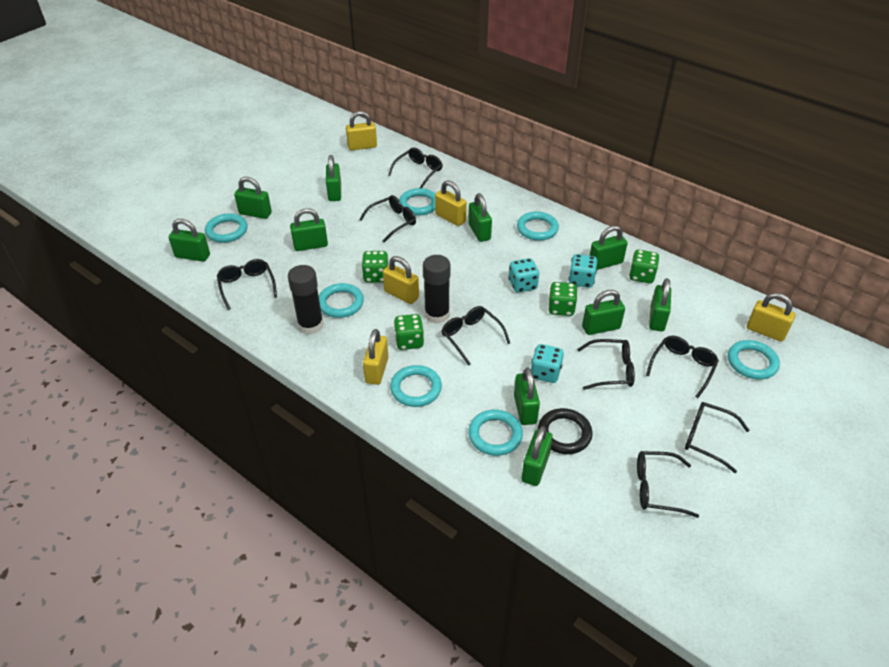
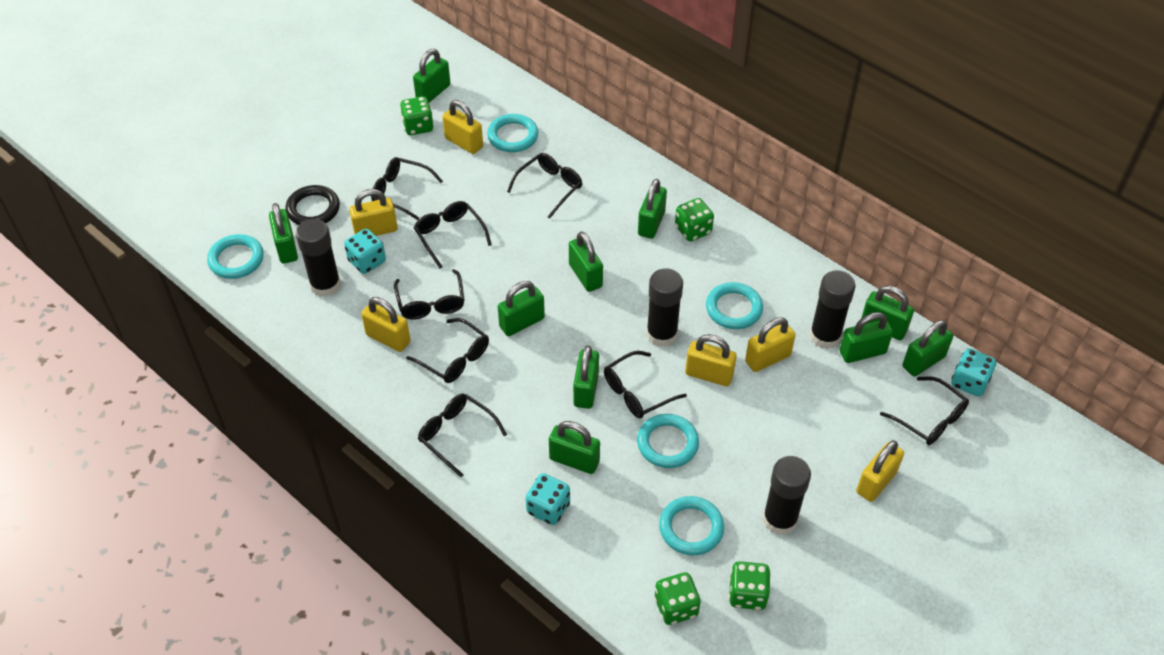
black glue stick: 2 -> 4
turquoise ring: 7 -> 5
yellow padlock: 5 -> 6

